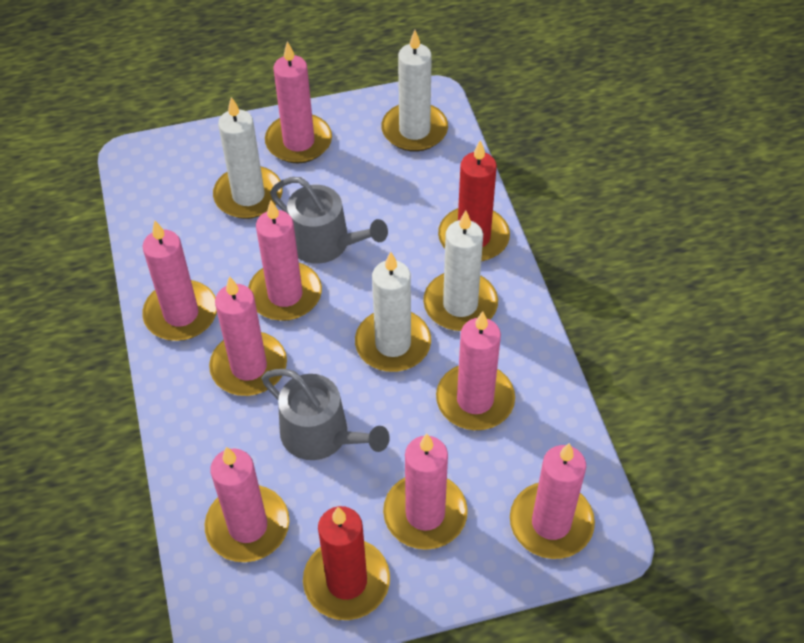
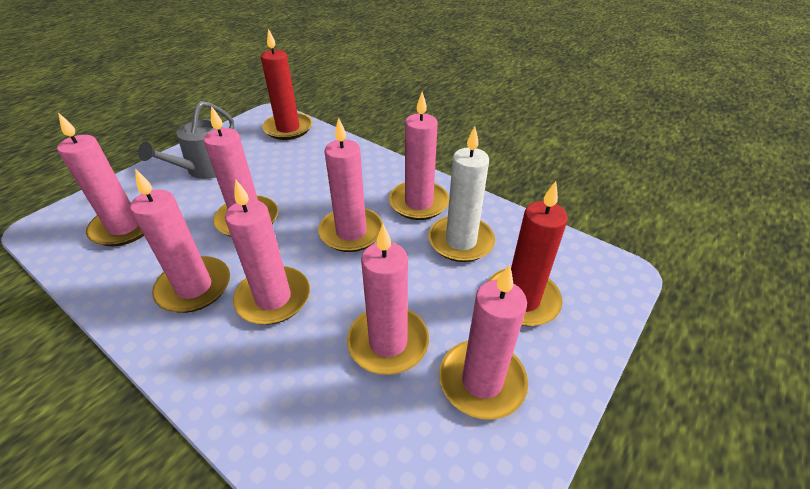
grey watering can: 2 -> 1
white candle: 4 -> 1

